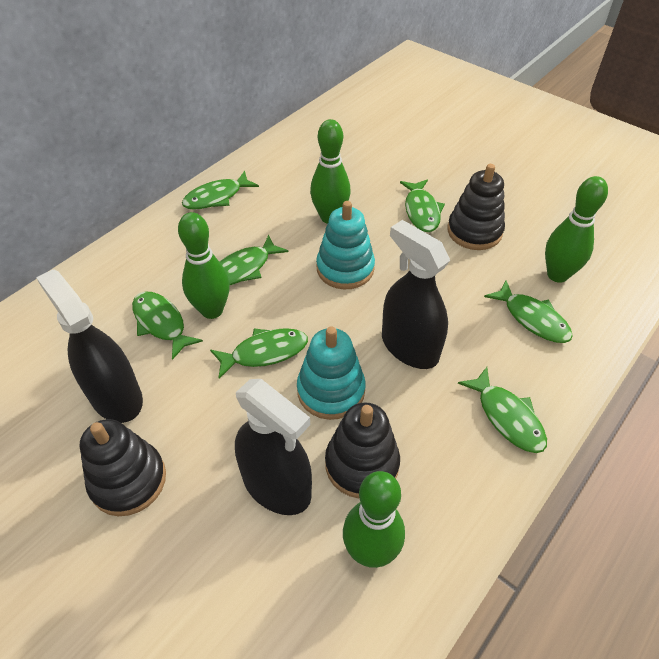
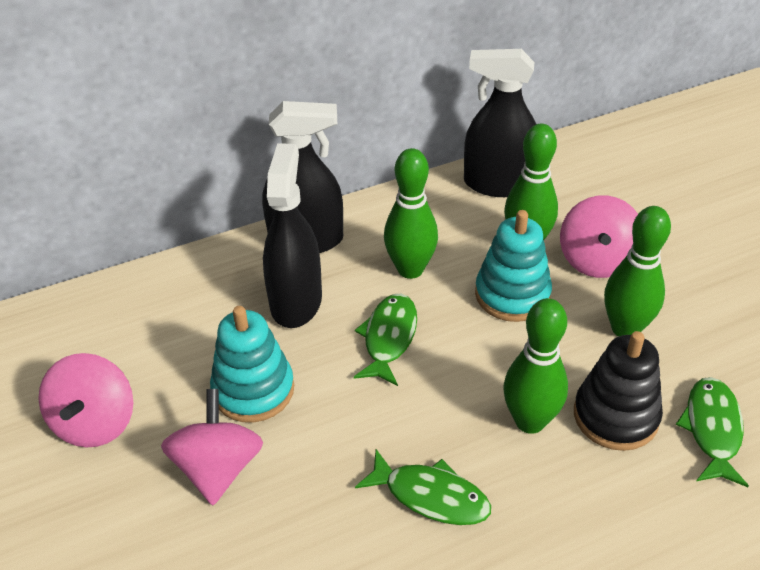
black stacking toy: 3 -> 1
green fish: 7 -> 3
pink spinning top: 0 -> 3

